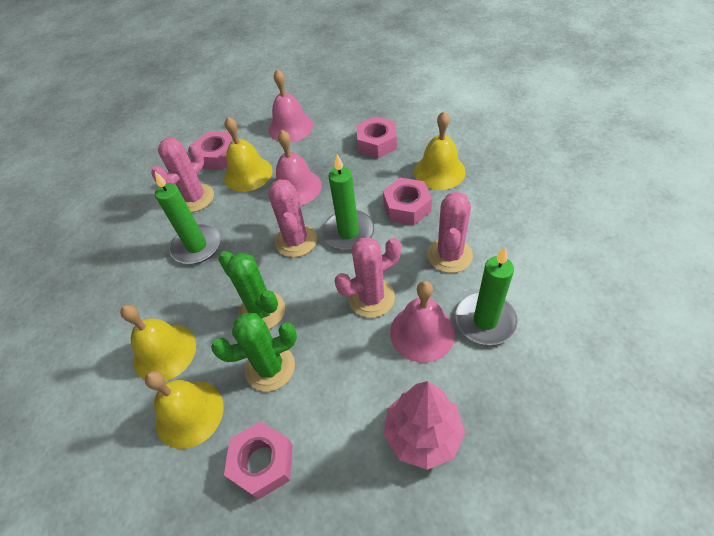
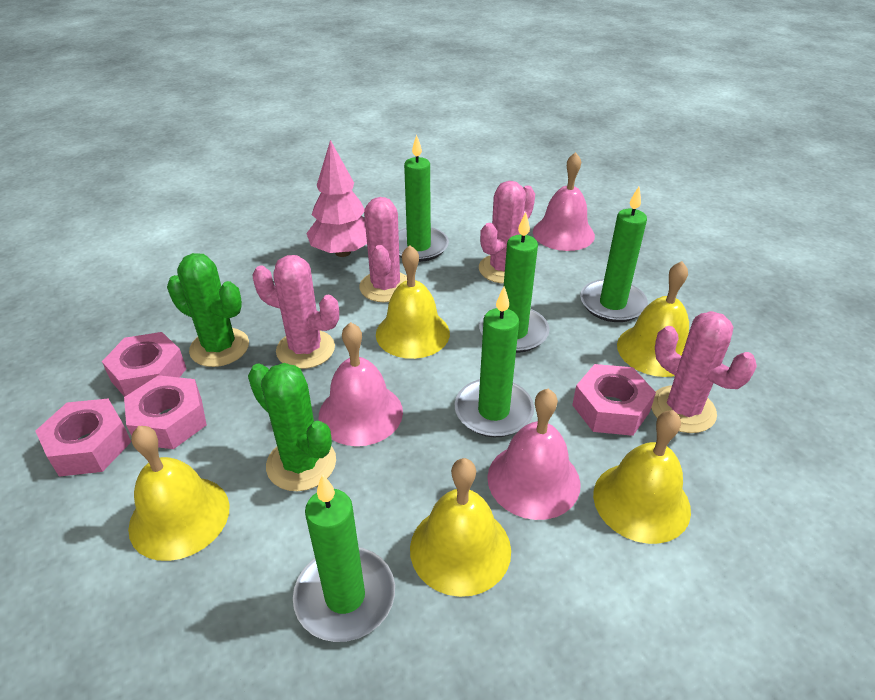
green candle: 3 -> 5
yellow bell: 4 -> 5

